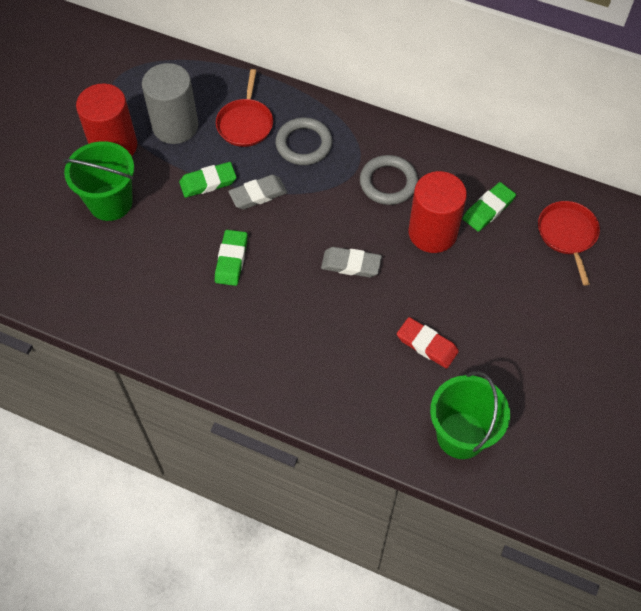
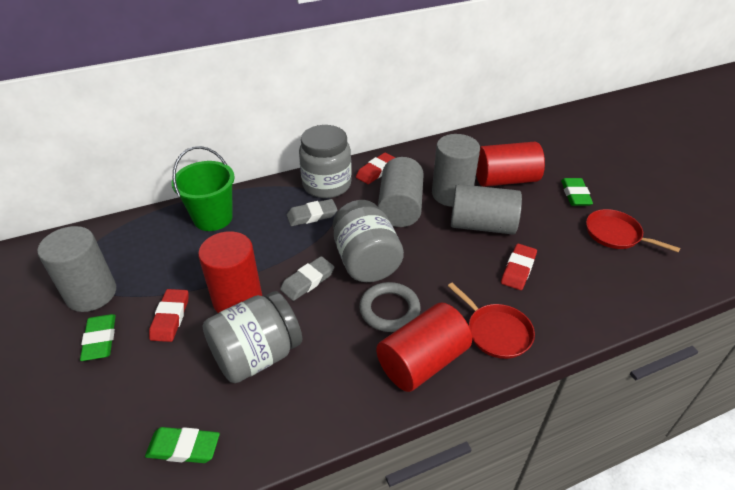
green bucket: 2 -> 1
grey cylinder: 1 -> 4
grey jar: 0 -> 3
grey ring: 2 -> 1
red cylinder: 2 -> 3
red eraser: 1 -> 3

